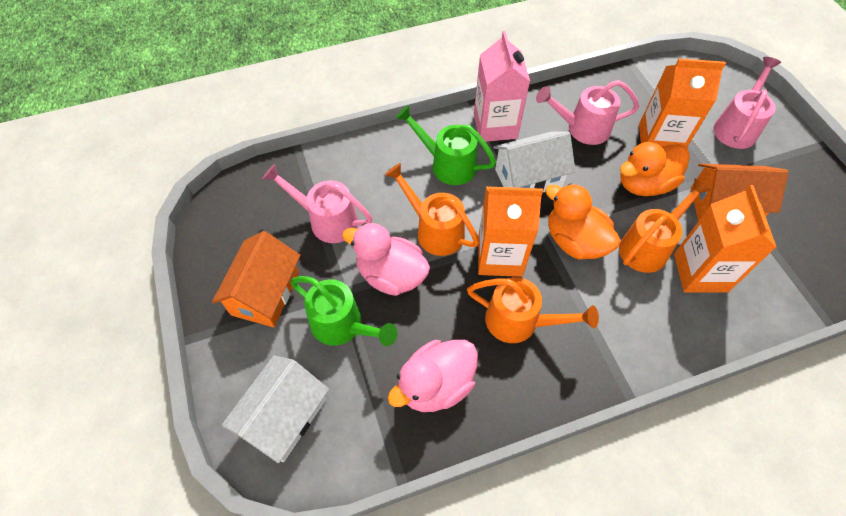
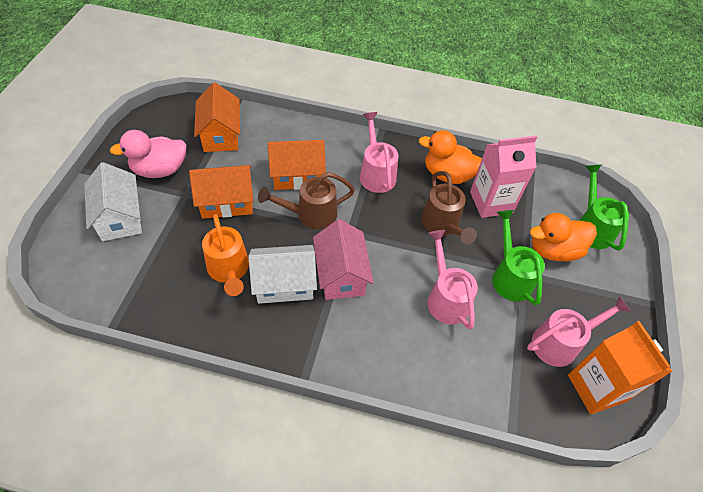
brown watering can: 0 -> 2
orange carton: 3 -> 1
orange house: 2 -> 3
orange watering can: 3 -> 1
pink duck: 2 -> 1
pink house: 0 -> 1

